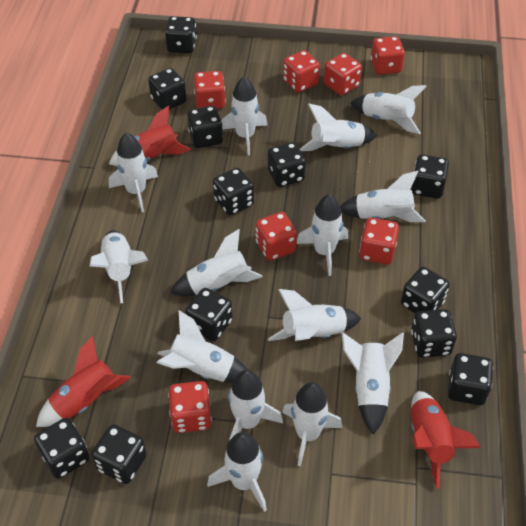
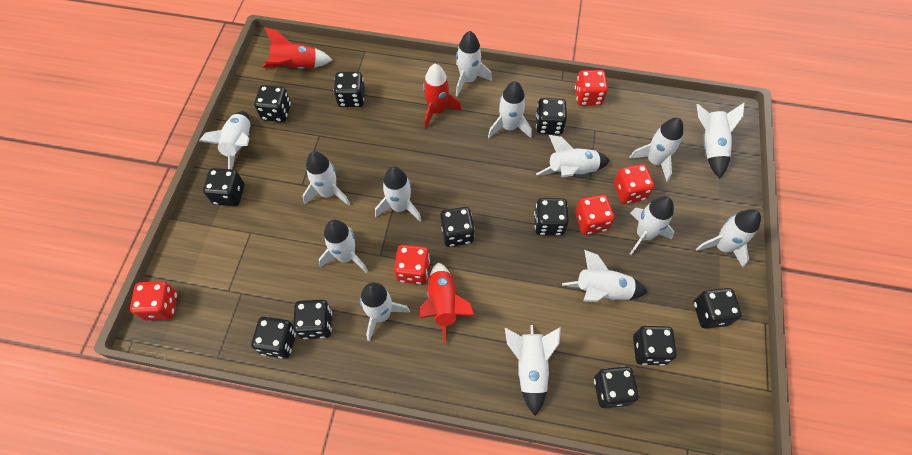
black dice: 12 -> 11
red dice: 7 -> 5

